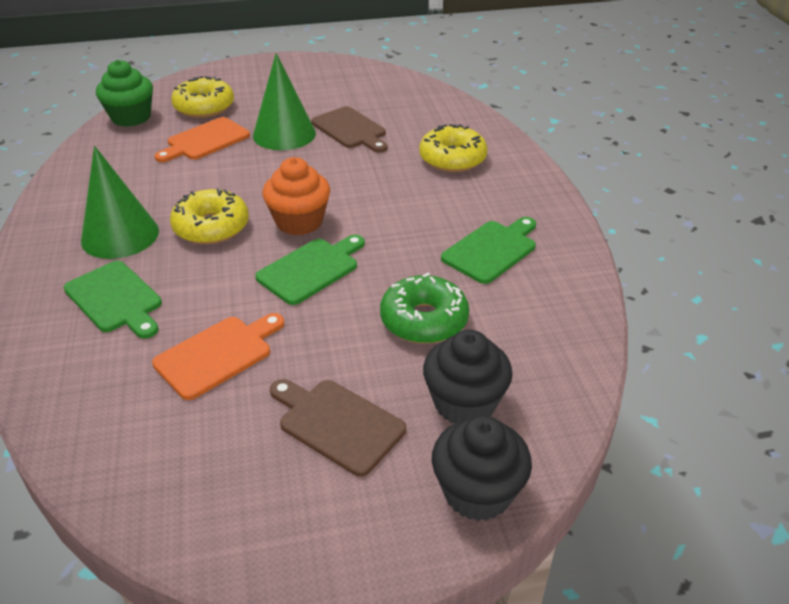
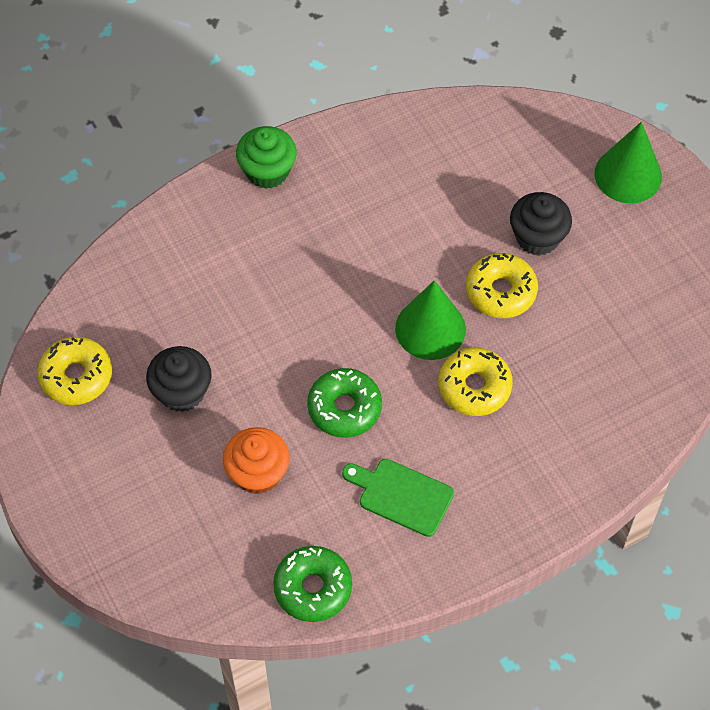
brown cutting board: 2 -> 0
green cutting board: 3 -> 1
green donut: 1 -> 2
orange cutting board: 2 -> 0

